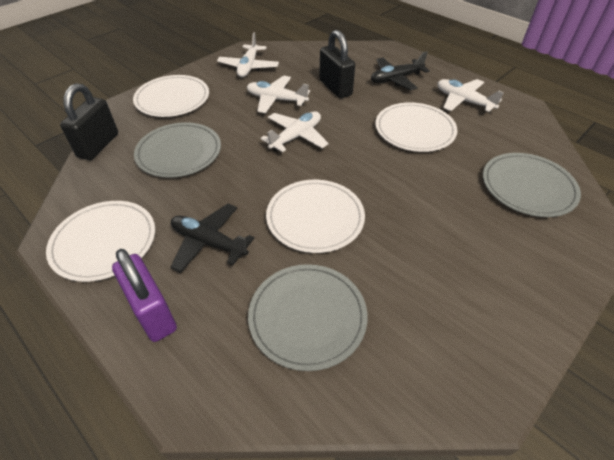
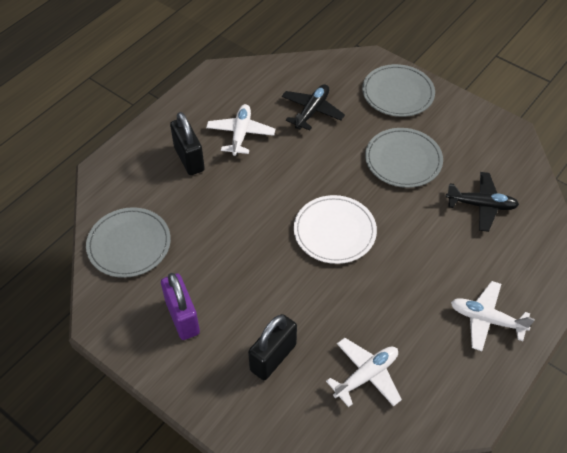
white plane: 4 -> 3
white plate: 4 -> 1

